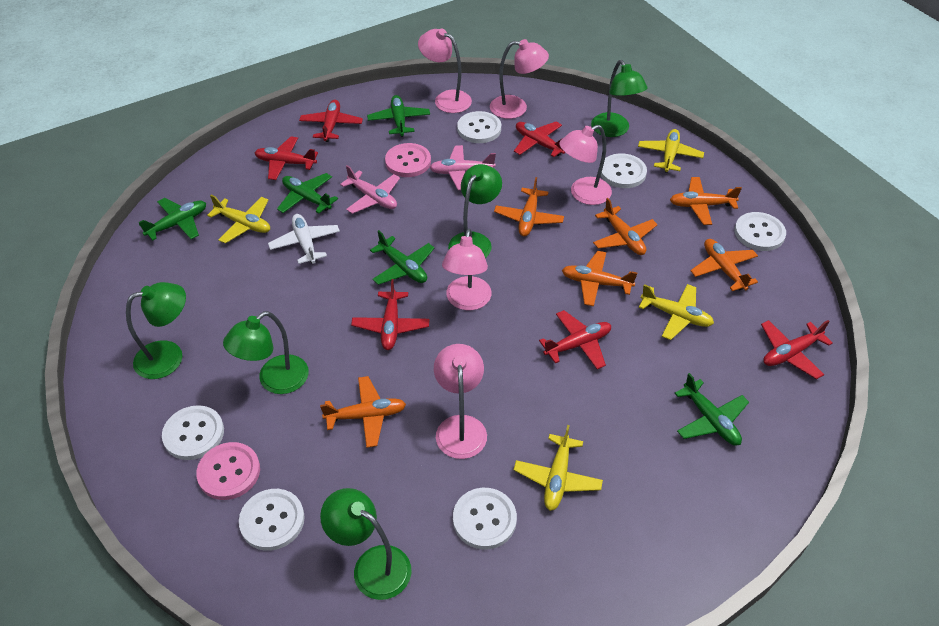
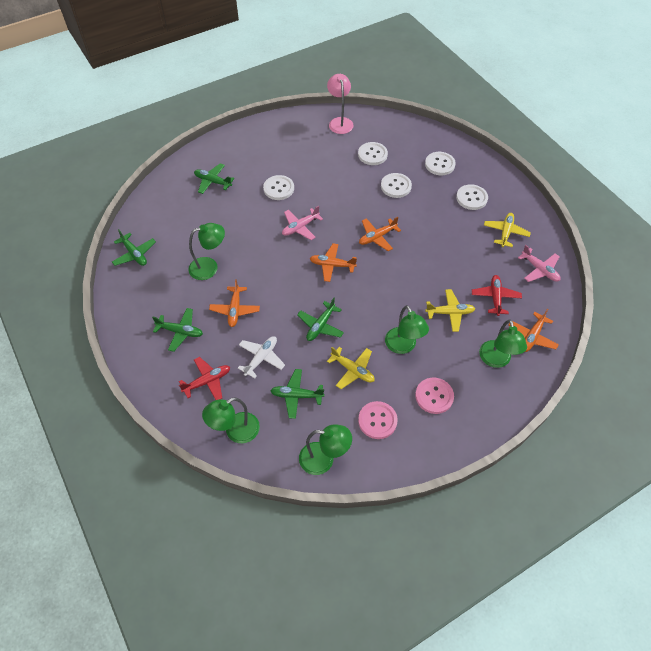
orange plane: 6 -> 4
pink lamp: 5 -> 1
red plane: 6 -> 2
white button: 6 -> 5
yellow plane: 4 -> 3

